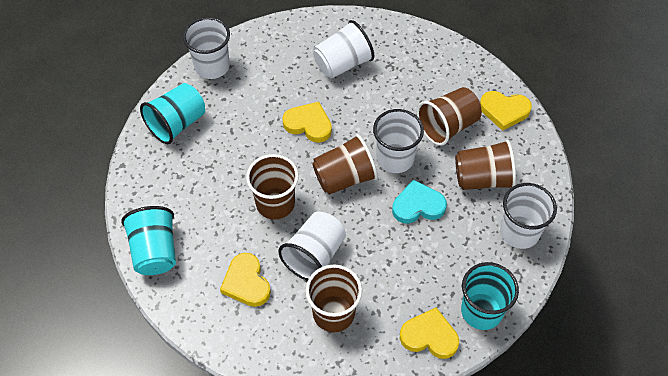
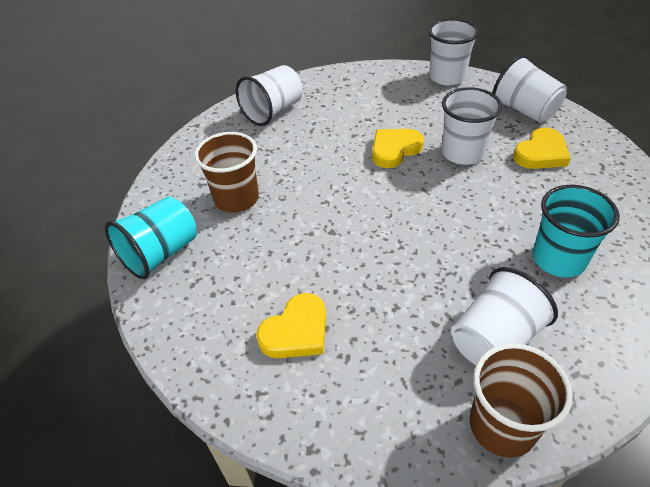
brown cup: 5 -> 2
turquoise cup: 3 -> 2
turquoise heart: 1 -> 0
yellow heart: 4 -> 3

